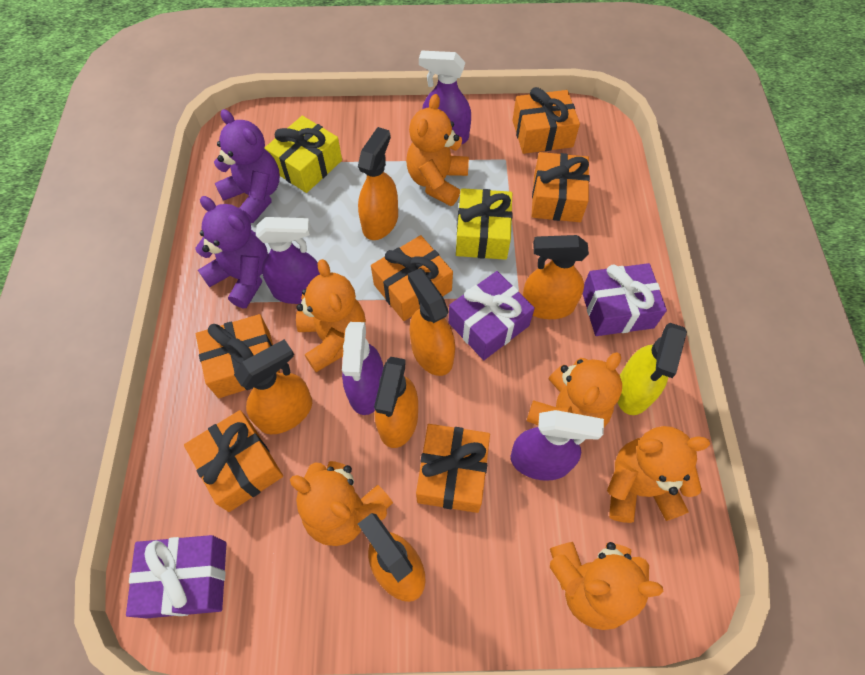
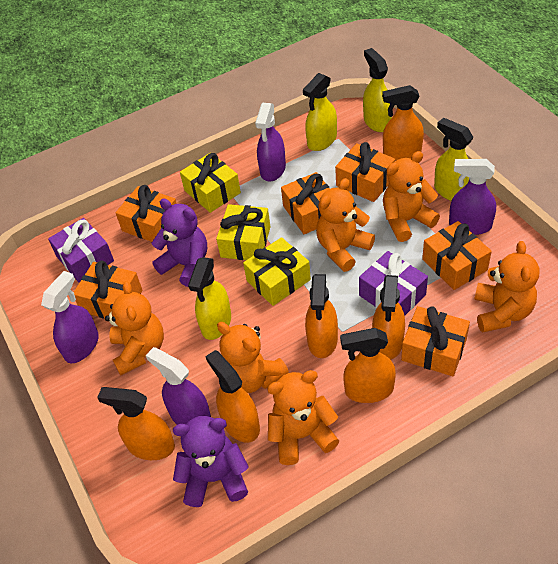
purple gift: 3 -> 2
yellow gift: 2 -> 3
yellow spray bottle: 1 -> 4

